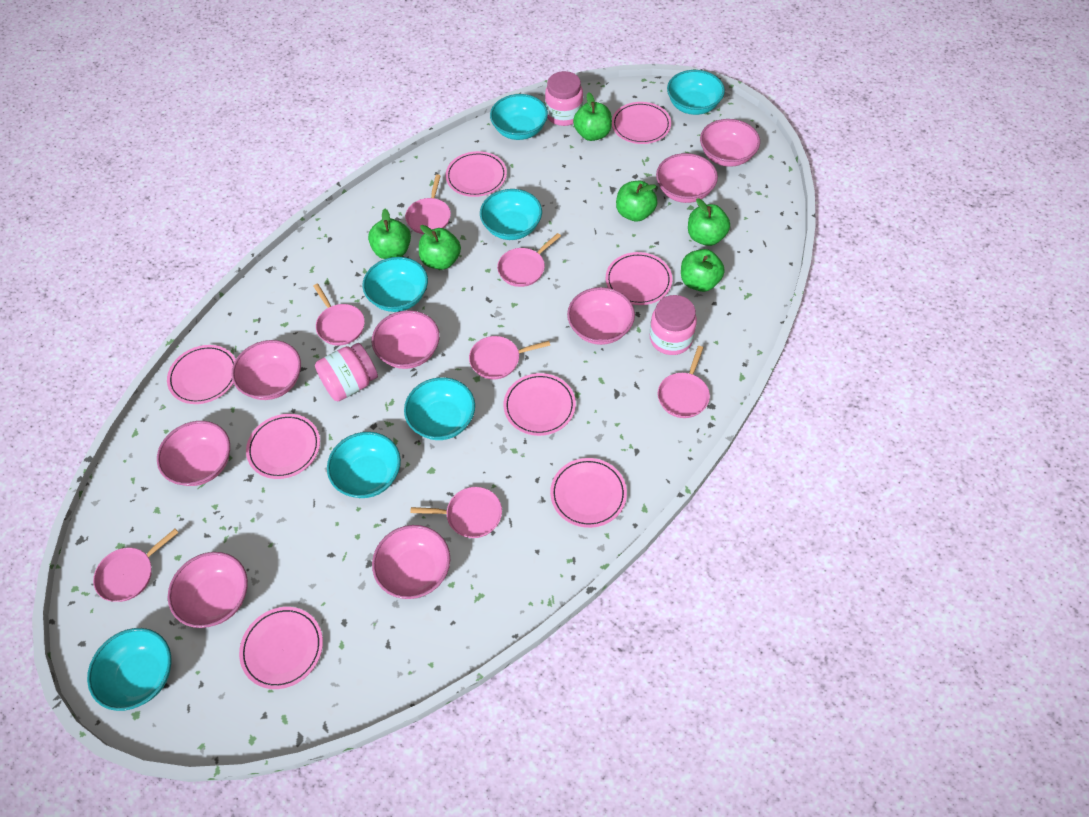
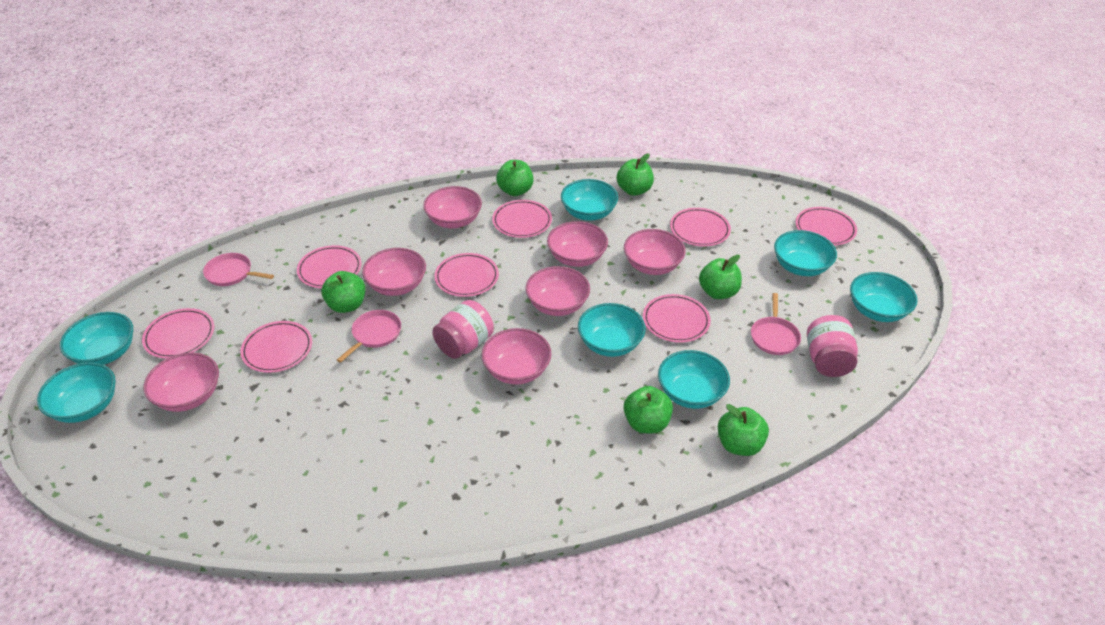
pink bowl: 8 -> 7
pink jar: 3 -> 2
pink pan: 7 -> 3

